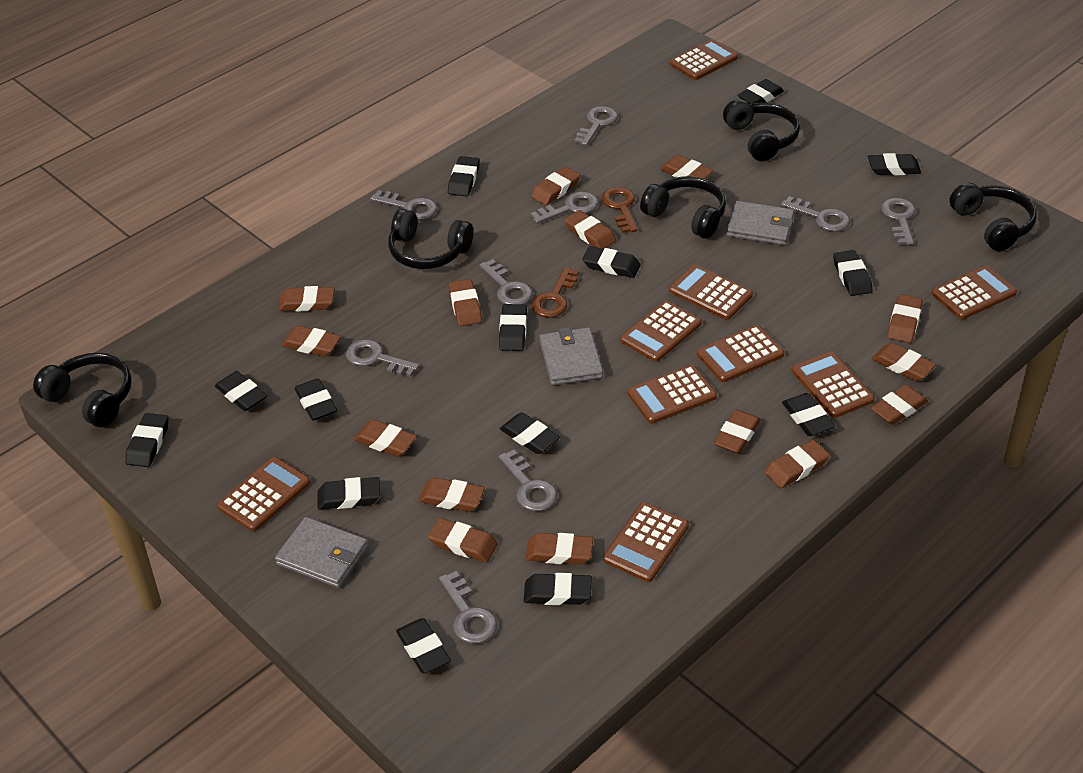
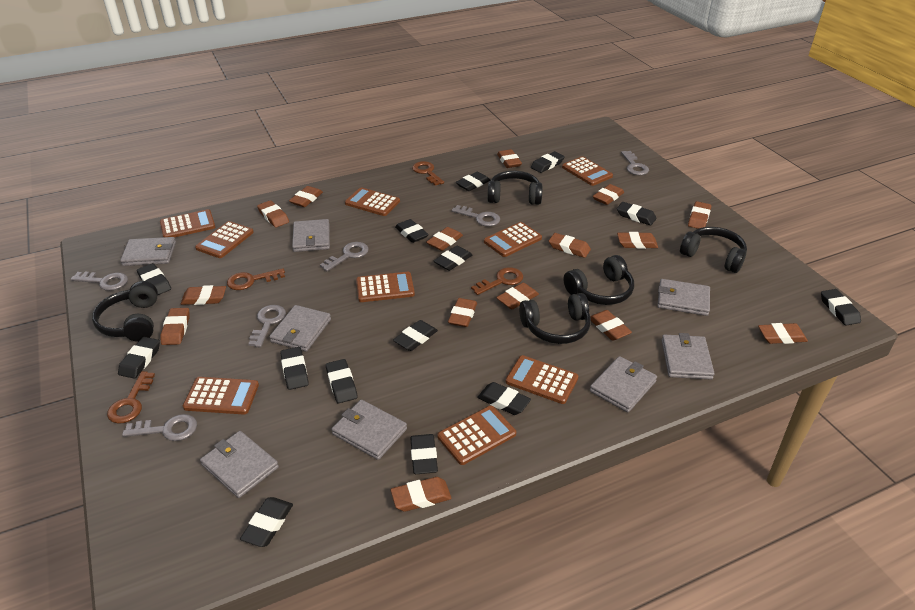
brown key: 2 -> 4
grey key: 9 -> 6
grey wallet: 3 -> 8

